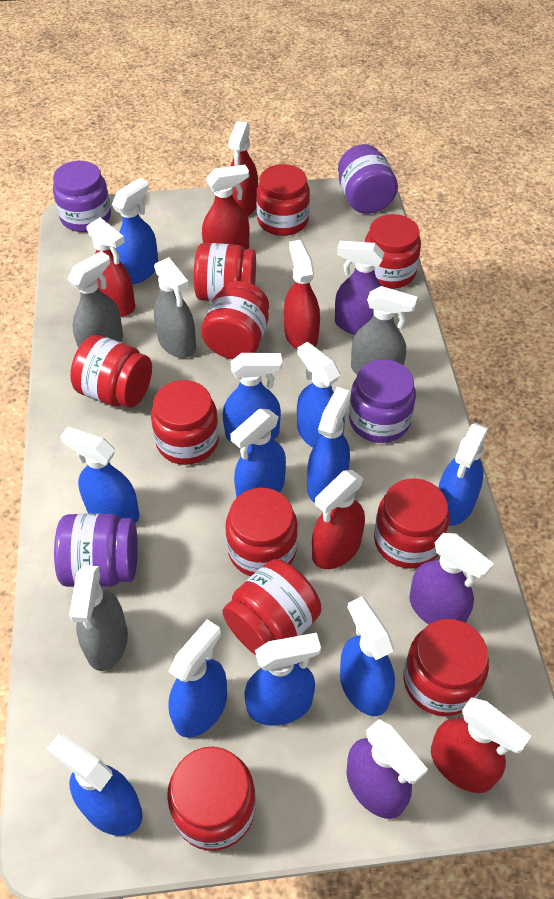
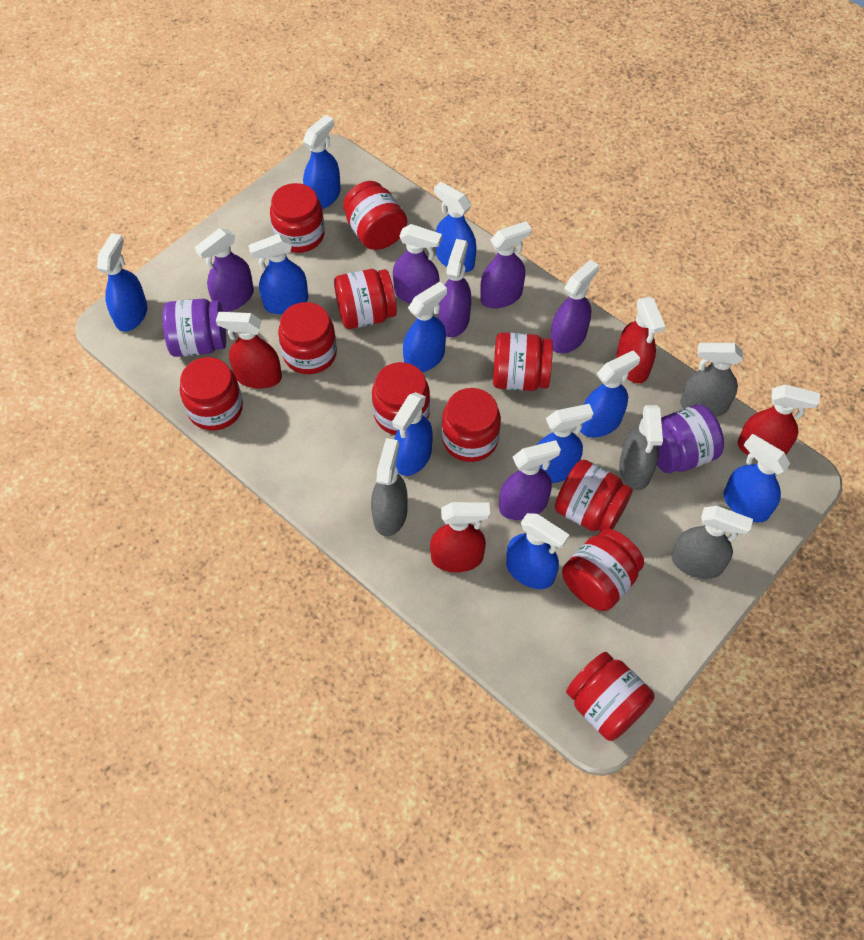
blue spray bottle: 11 -> 10
purple jar: 4 -> 2
purple spray bottle: 3 -> 6
red spray bottle: 6 -> 4

